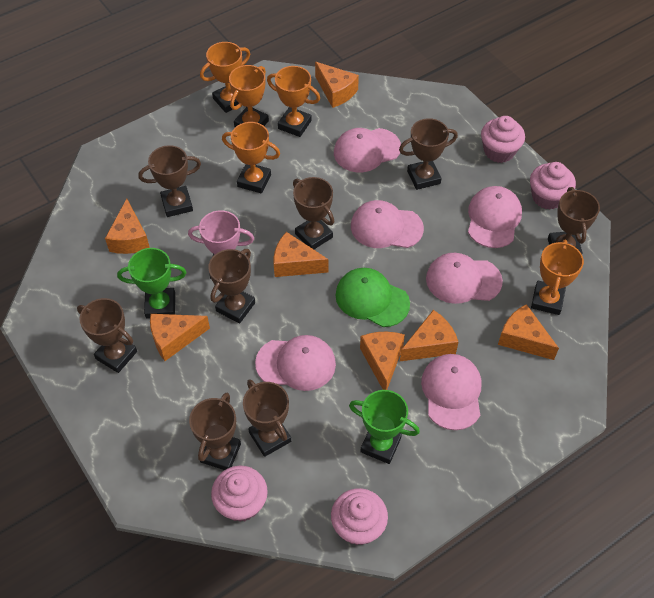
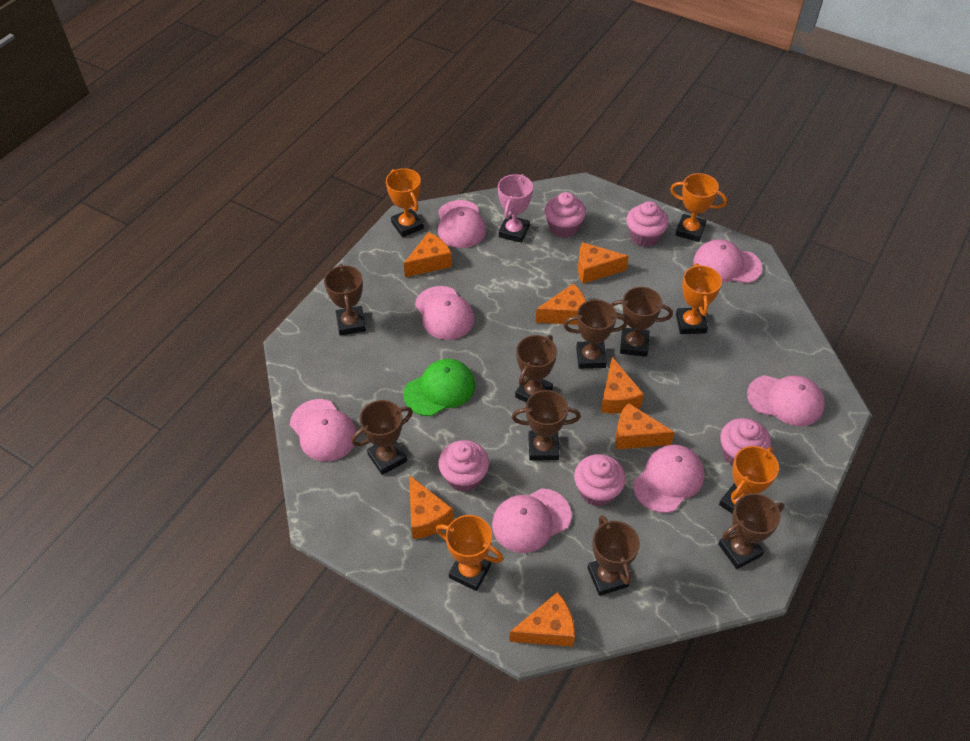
green trophy: 2 -> 0
pink cap: 6 -> 7
pink cupcake: 4 -> 5

